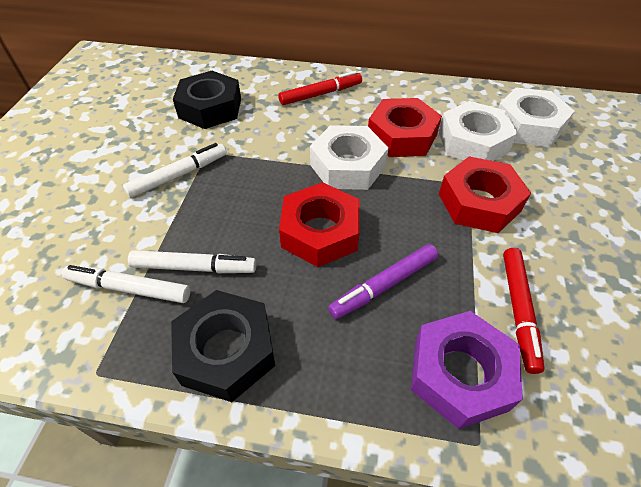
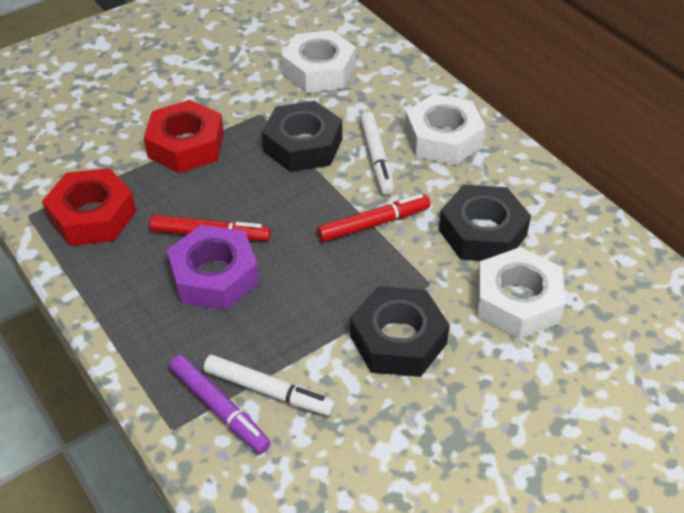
black nut: 2 -> 3
red nut: 3 -> 2
white marker: 3 -> 2

